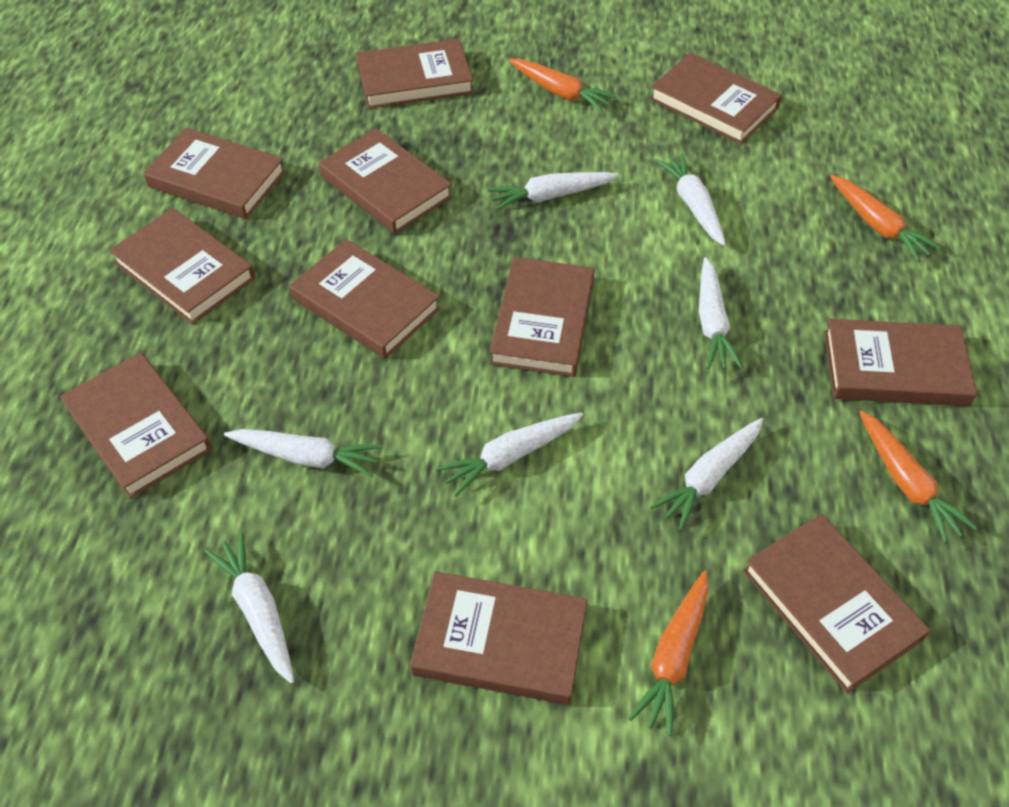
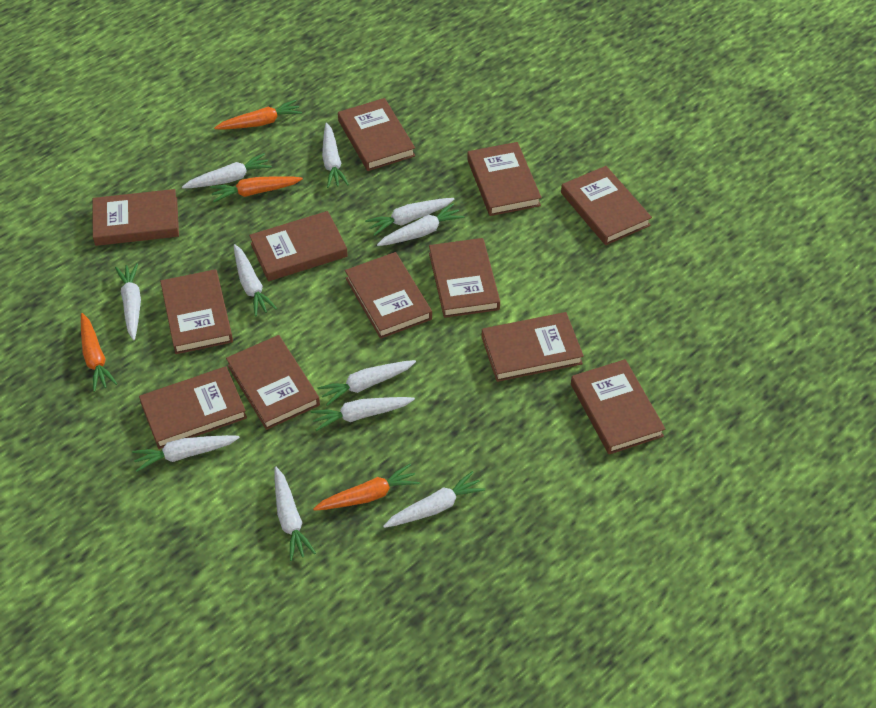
brown book: 11 -> 12
white carrot: 7 -> 11

